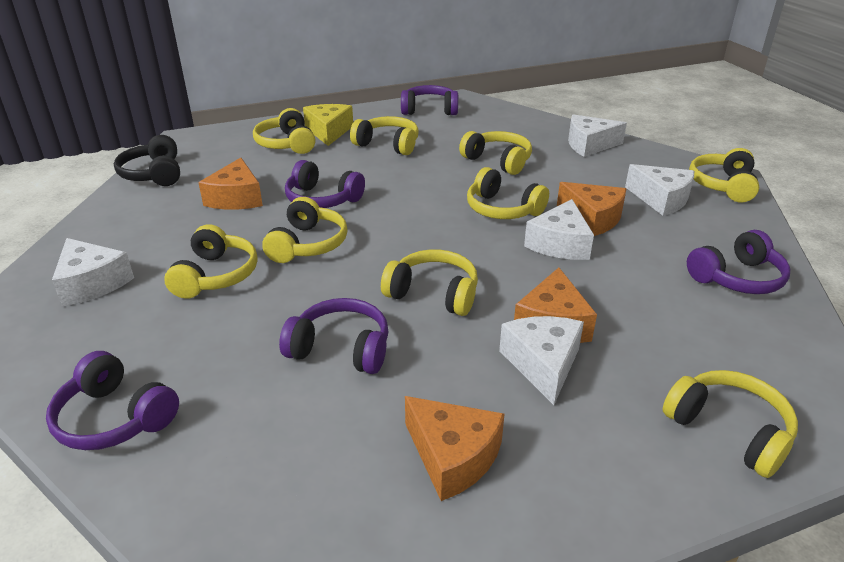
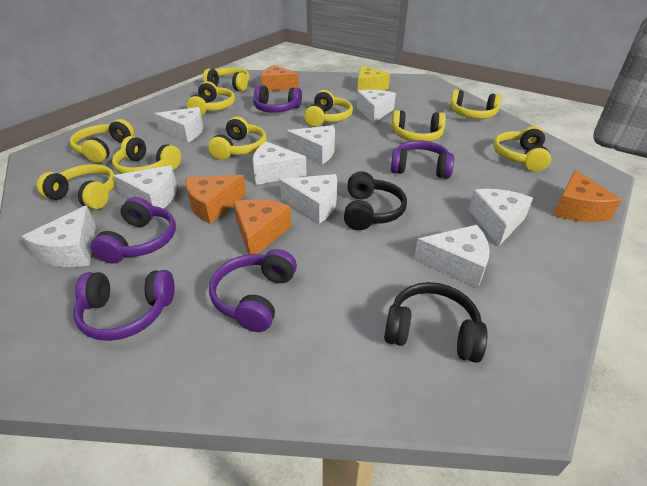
black headphones: 1 -> 2
white cheese: 5 -> 9
yellow headphones: 9 -> 10

